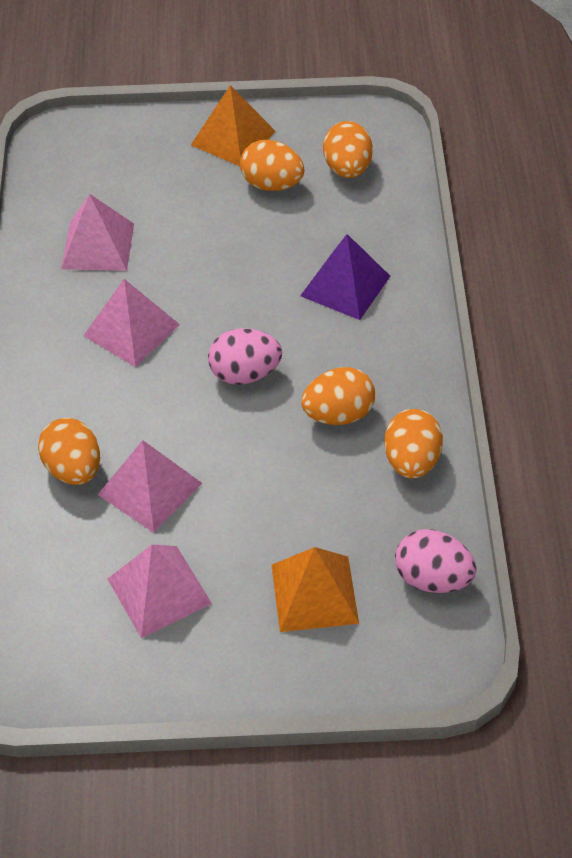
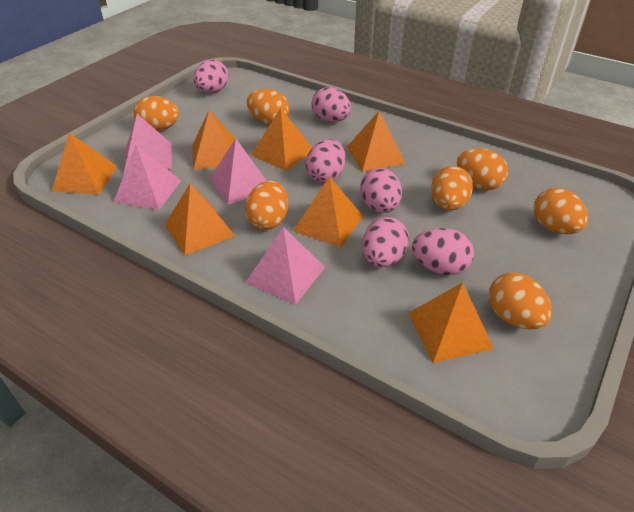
orange egg: 5 -> 7
orange pyramid: 2 -> 7
pink egg: 2 -> 6
purple pyramid: 1 -> 0

